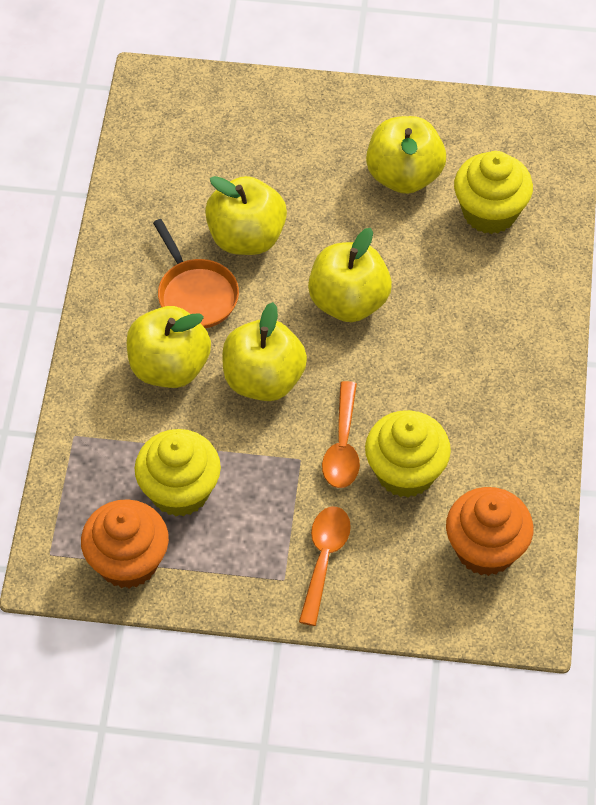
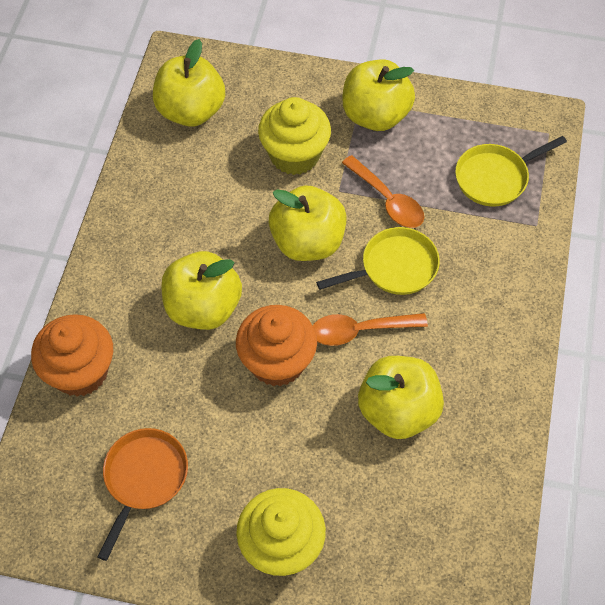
yellow cupcake: 3 -> 2
yellow pan: 0 -> 2

